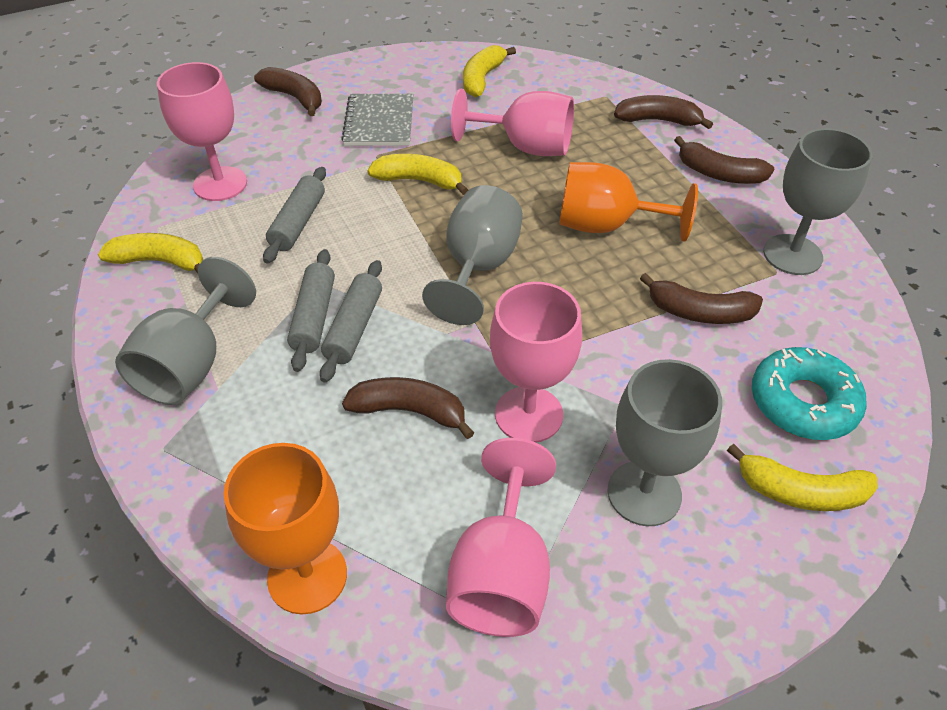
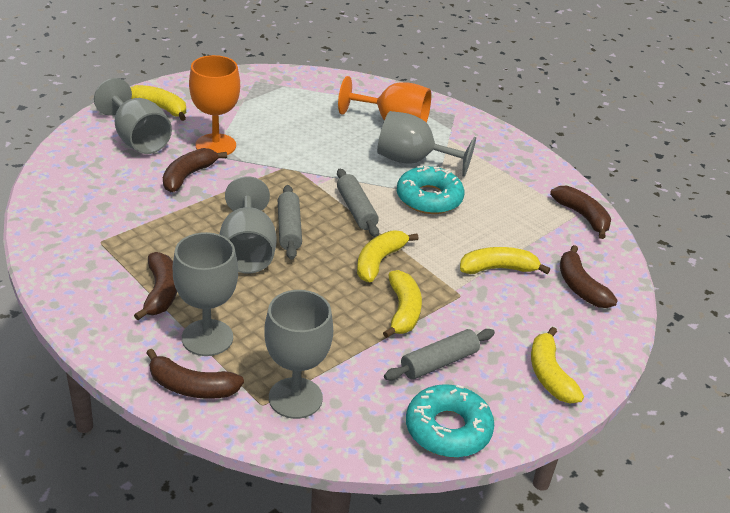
grey goblet: 4 -> 5
grey notebook: 1 -> 0
pink goblet: 4 -> 0
turquoise donut: 1 -> 2
yellow banana: 4 -> 5

